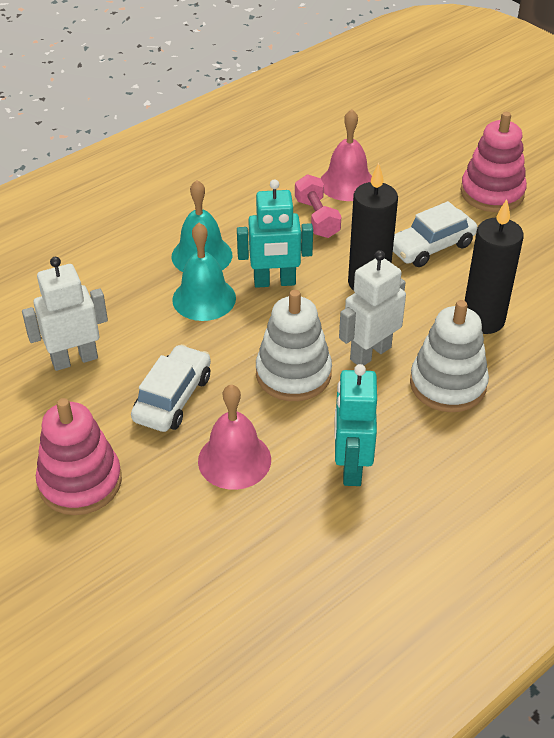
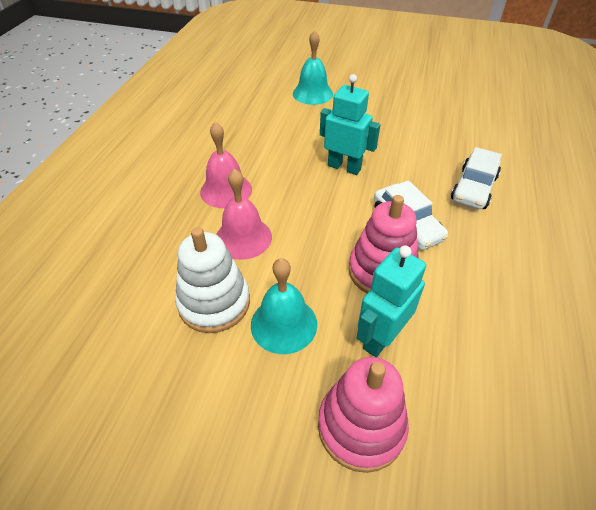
black candle: 2 -> 0
pink dumbbell: 1 -> 0
white robot: 2 -> 0
white stacking toy: 2 -> 1

